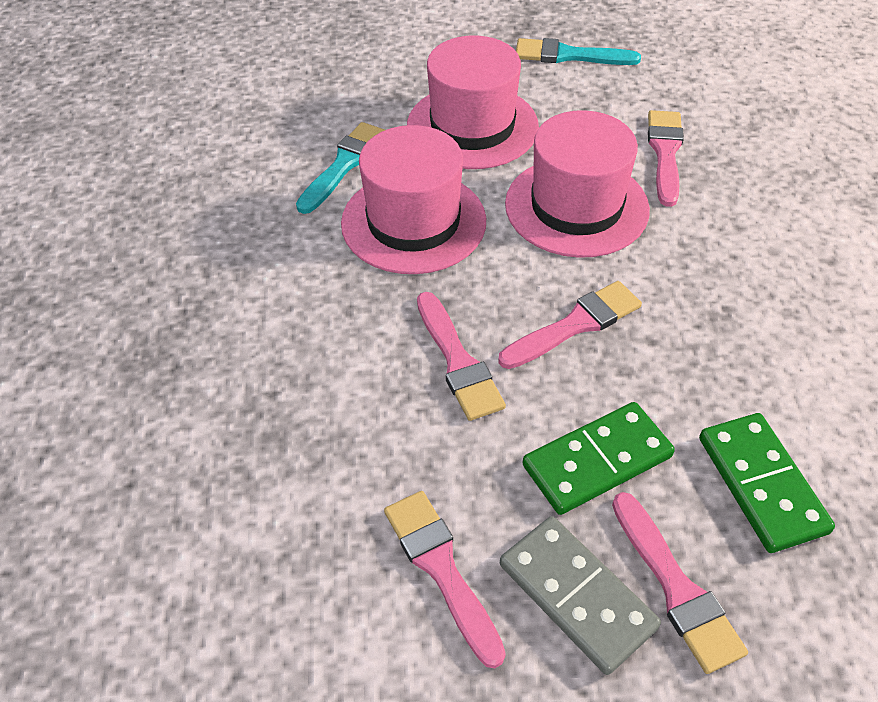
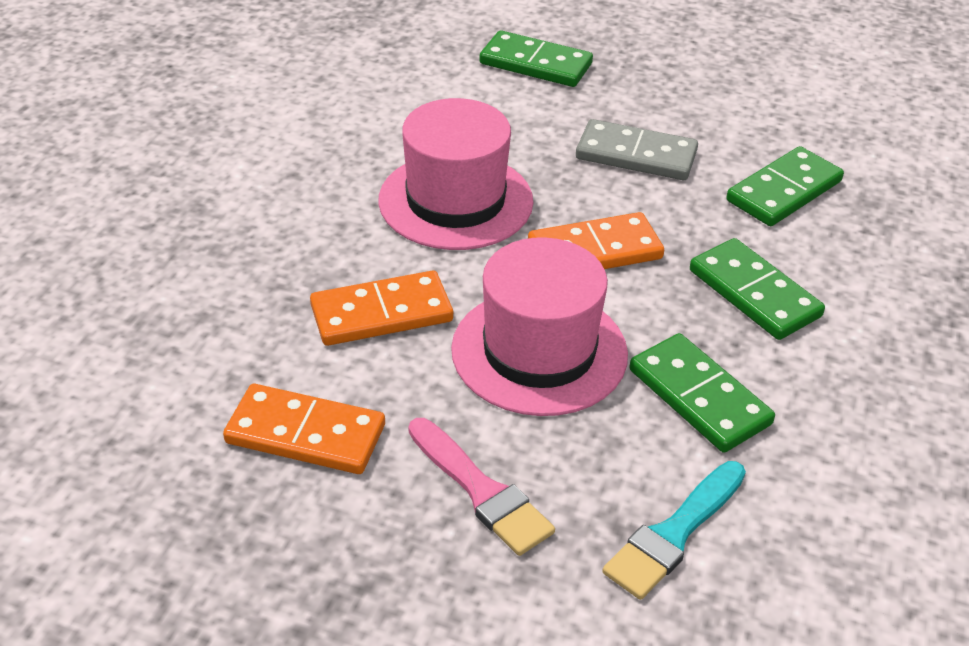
green domino: 2 -> 4
orange domino: 0 -> 3
pink brush: 5 -> 1
pink hat: 3 -> 2
turquoise brush: 2 -> 1

